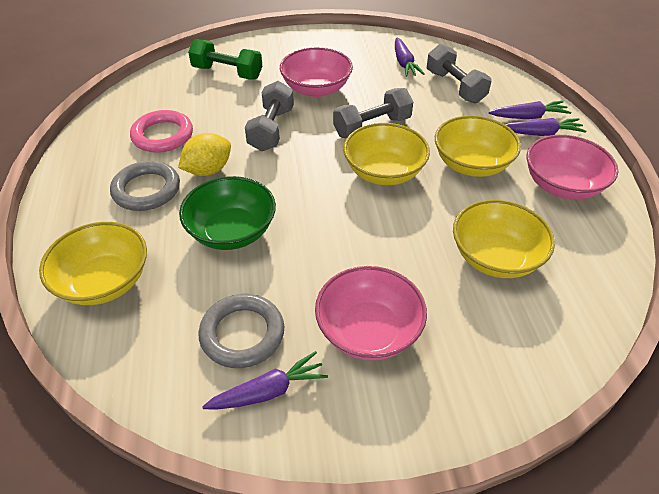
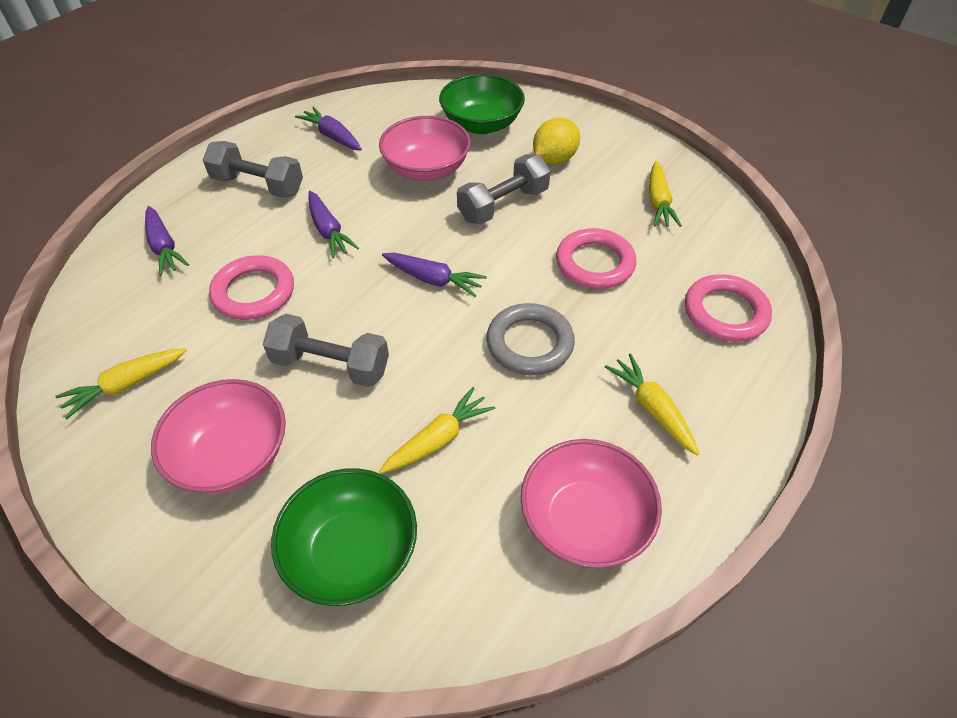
green bowl: 1 -> 2
green dumbbell: 1 -> 0
grey ring: 2 -> 1
pink ring: 1 -> 3
yellow bowl: 4 -> 0
yellow carrot: 0 -> 4

